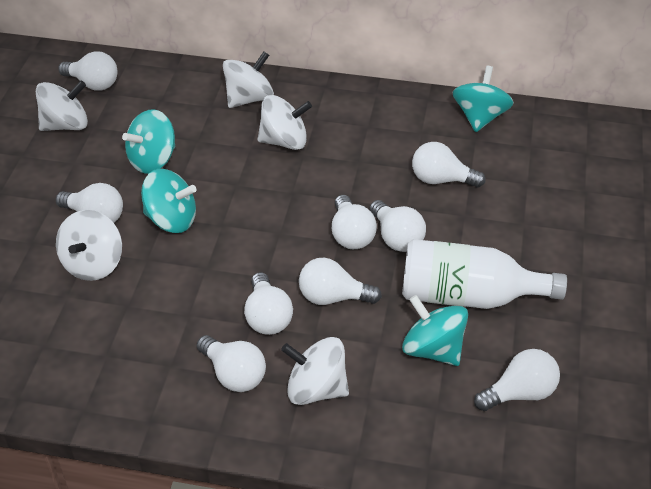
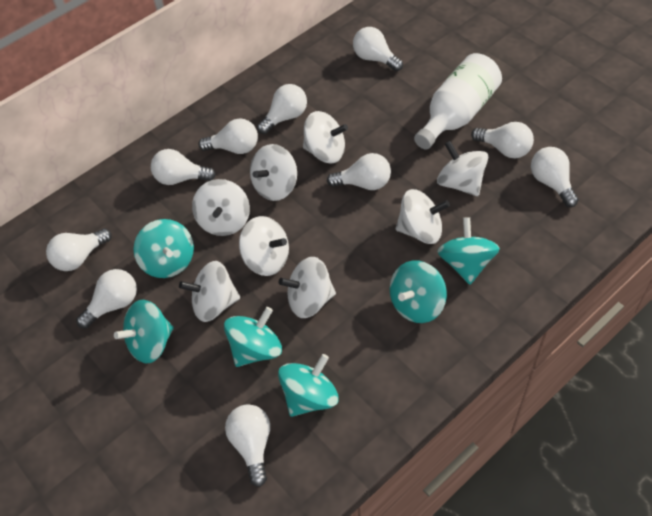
turquoise spinning top: 4 -> 6
white light bulb: 9 -> 10
white spinning top: 5 -> 8

